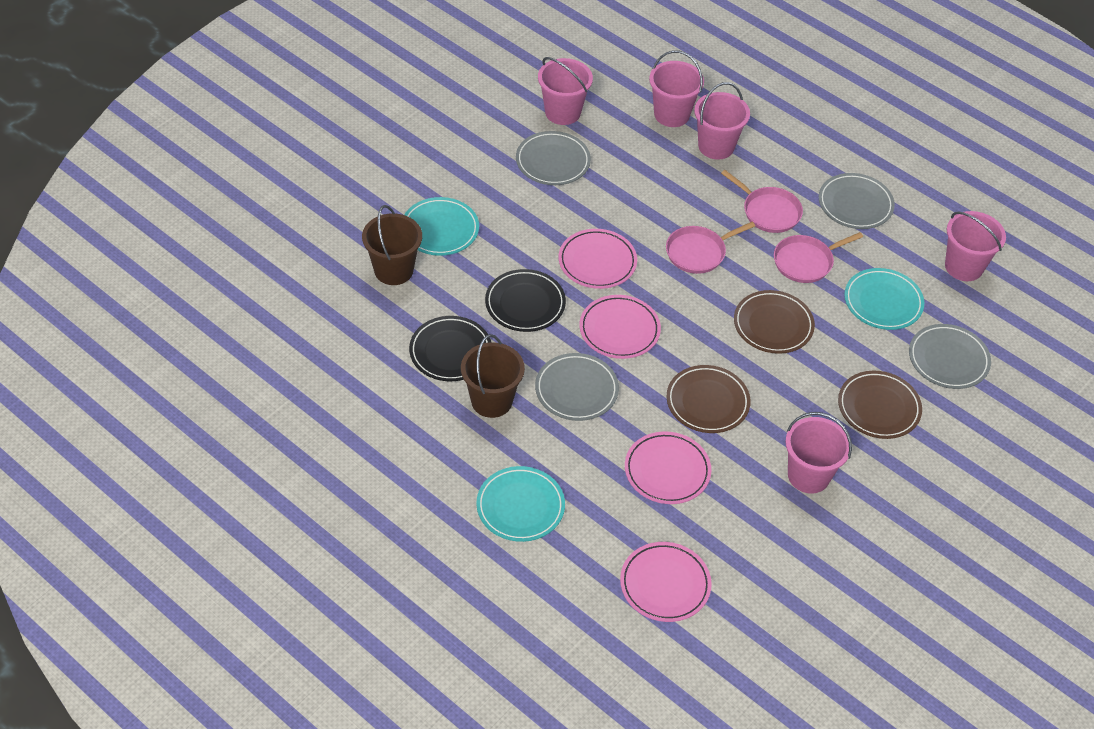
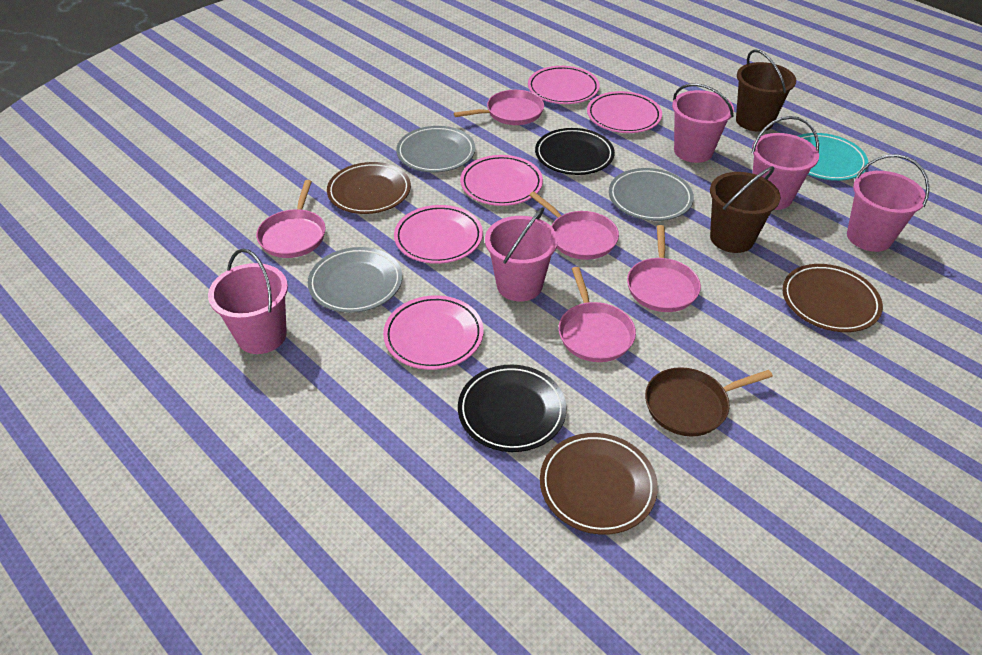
brown pan: 0 -> 1
grey plate: 4 -> 3
pink pan: 3 -> 5
pink plate: 4 -> 5
turquoise plate: 3 -> 1

